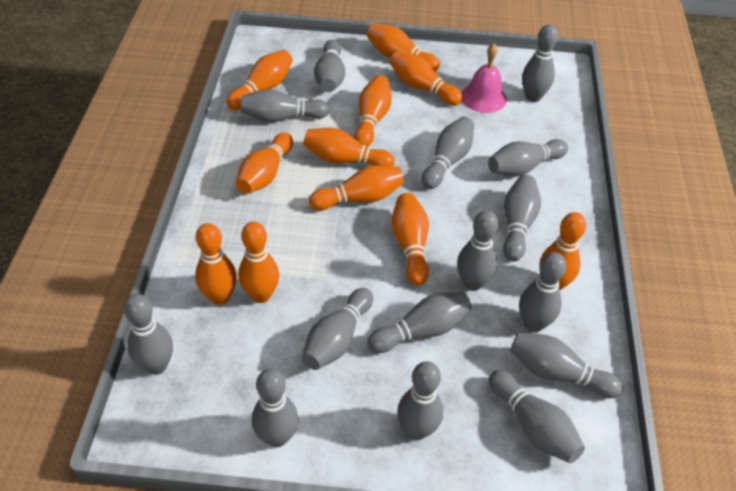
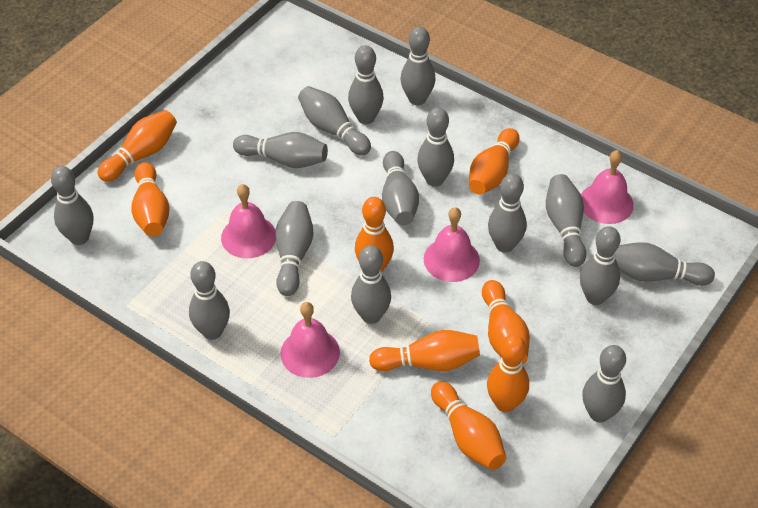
orange bowling pin: 11 -> 8
pink bell: 1 -> 4

